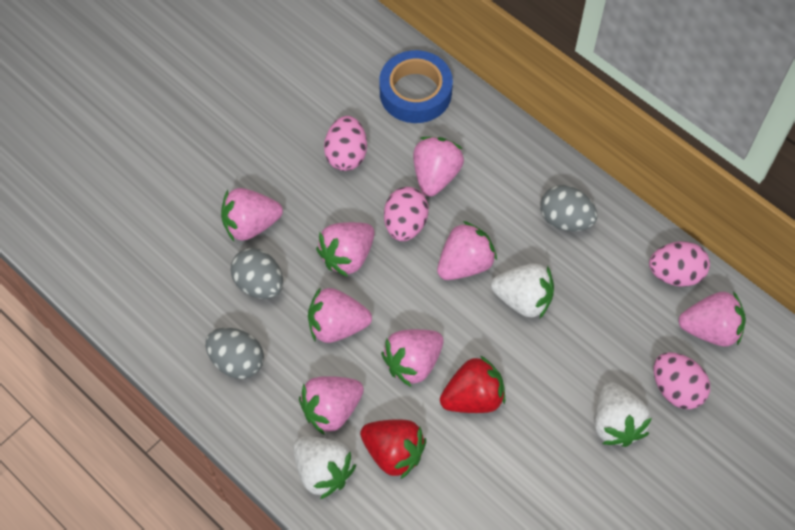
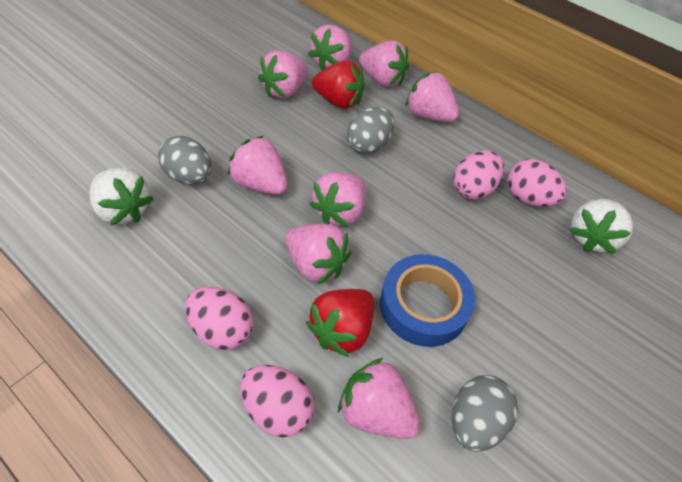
white strawberry: 3 -> 2

